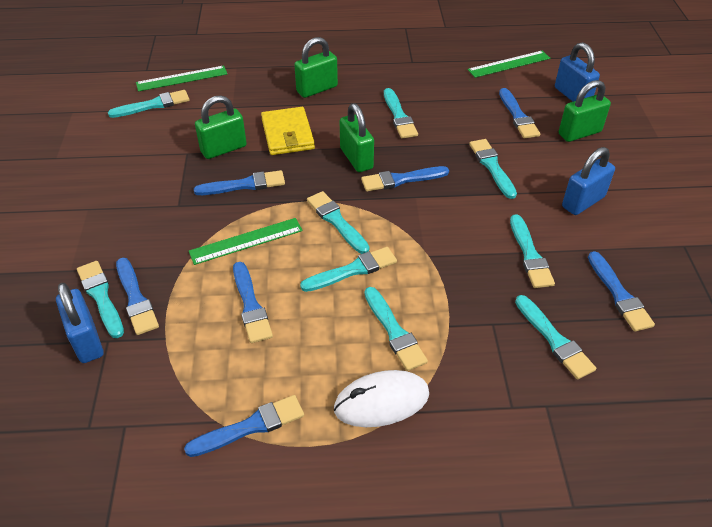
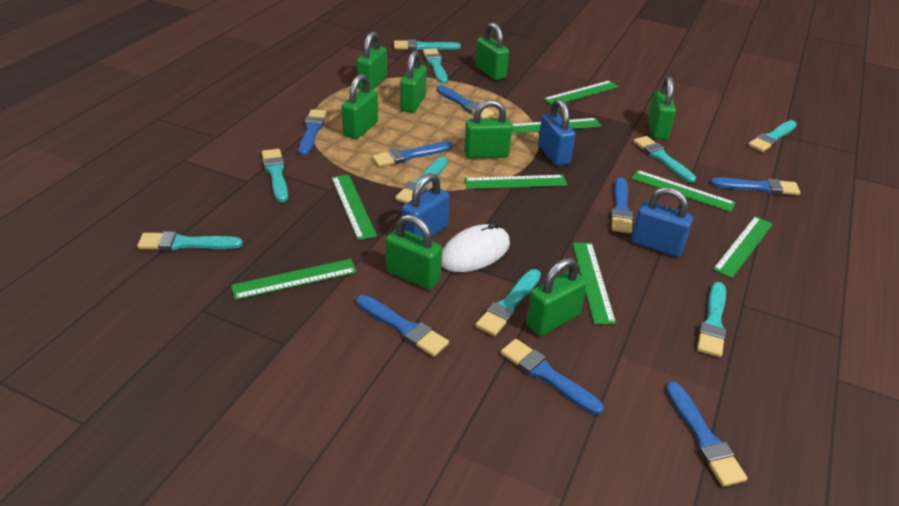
blue brush: 7 -> 8
green padlock: 4 -> 8
green ruler: 3 -> 8
yellow wallet: 1 -> 0

